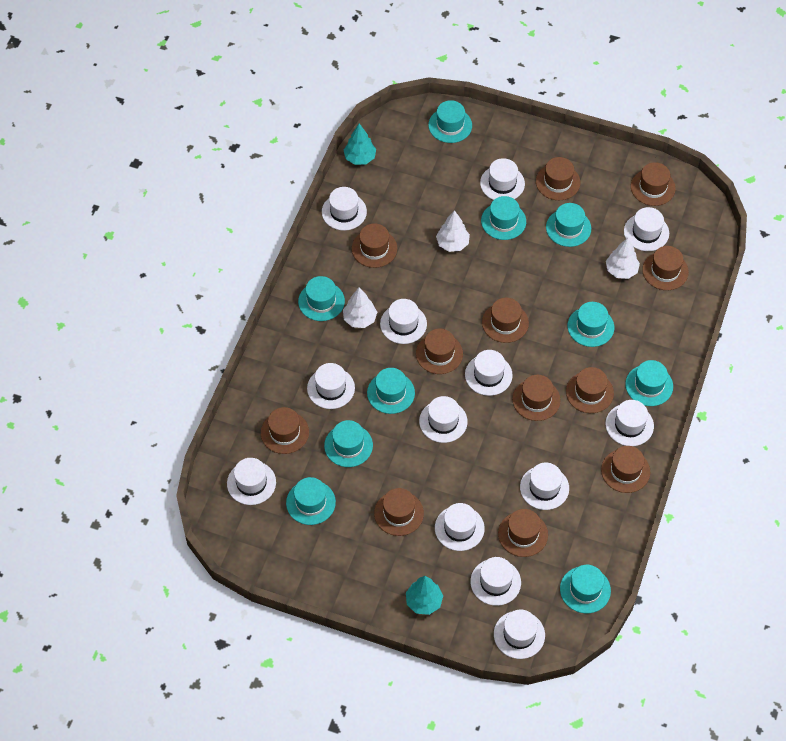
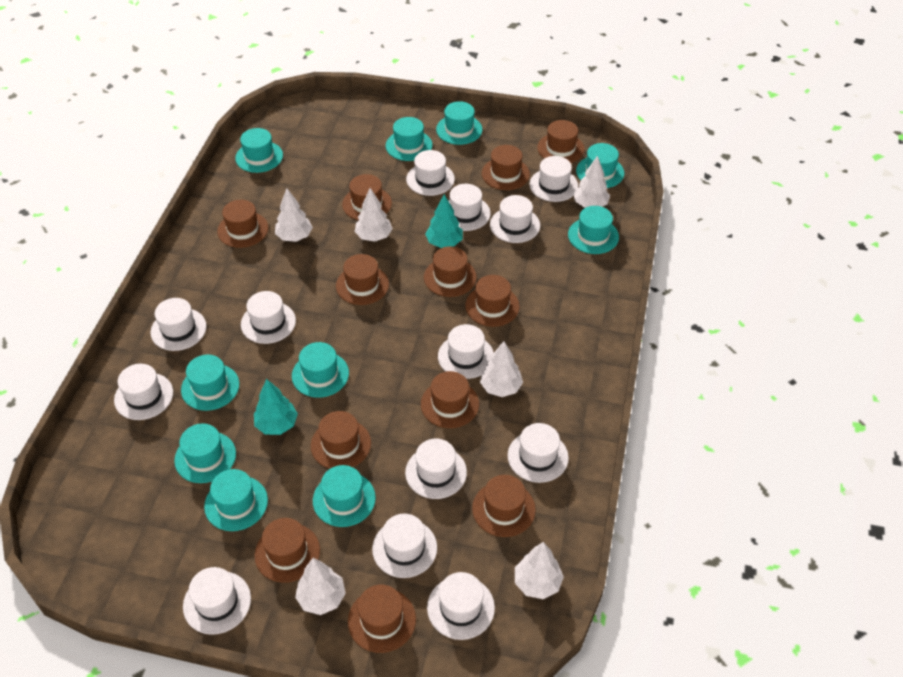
white tree: 3 -> 6

